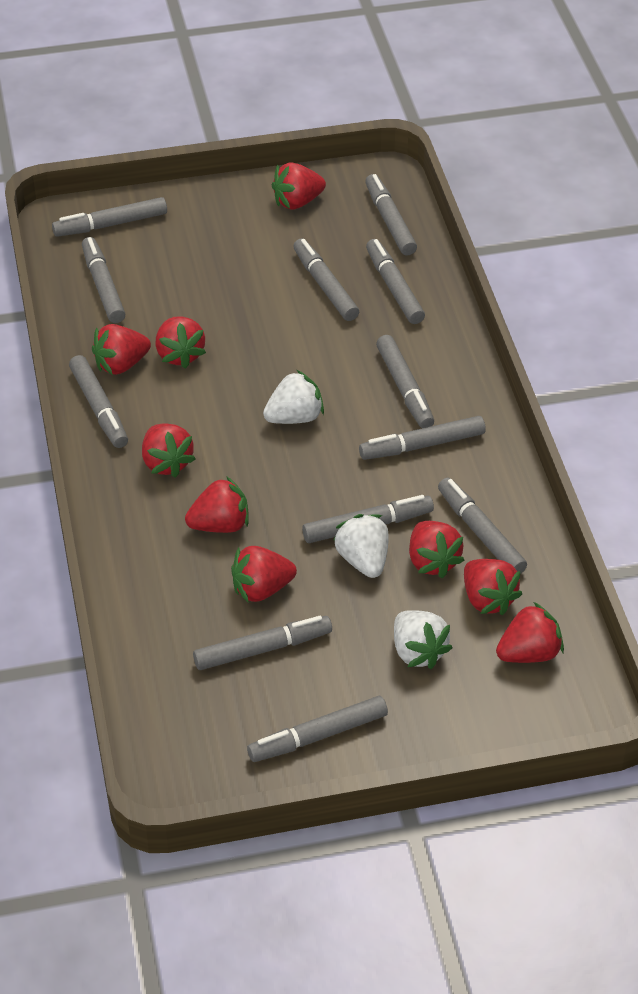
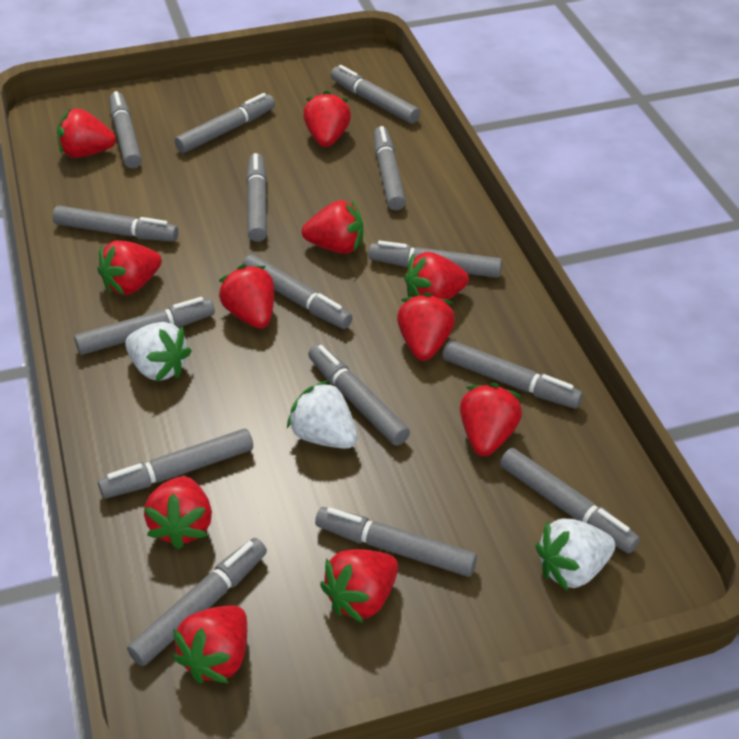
grey marker: 12 -> 15
red strawberry: 9 -> 11

